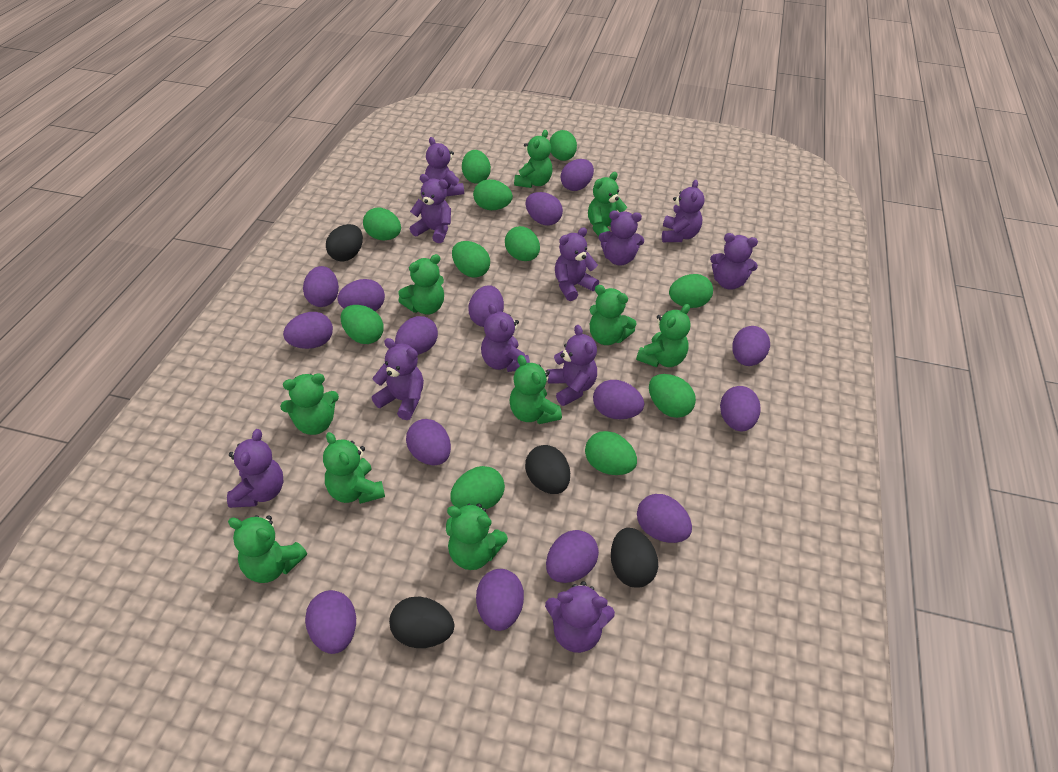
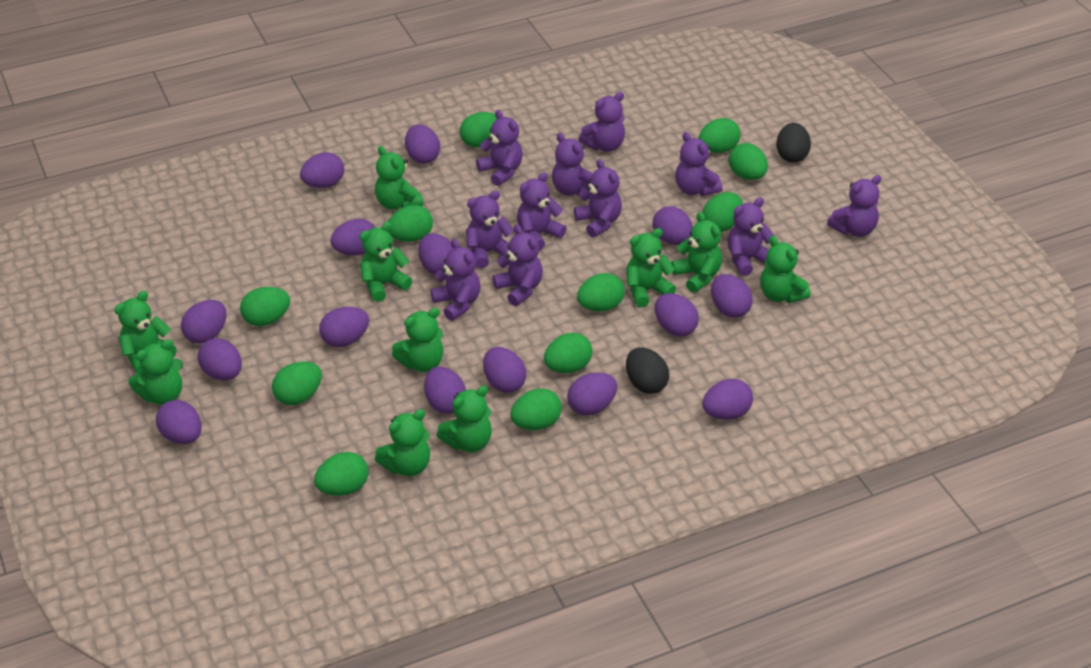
black egg: 4 -> 2

